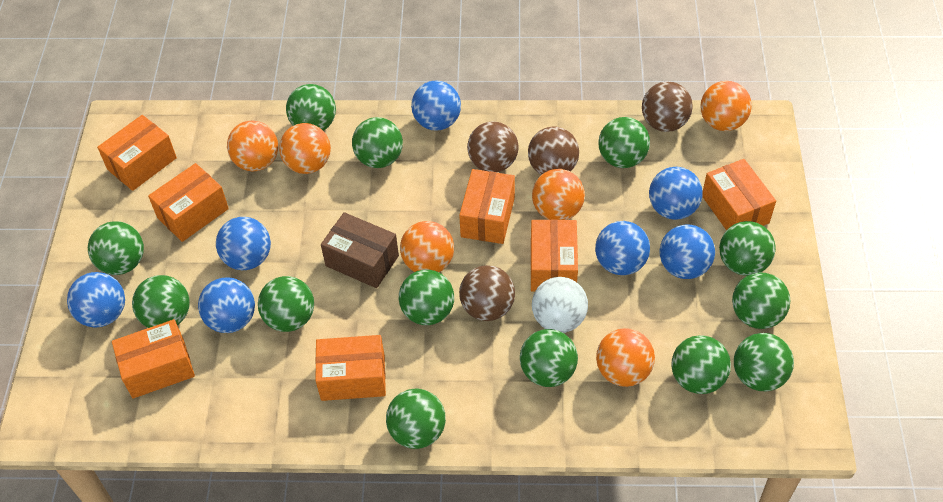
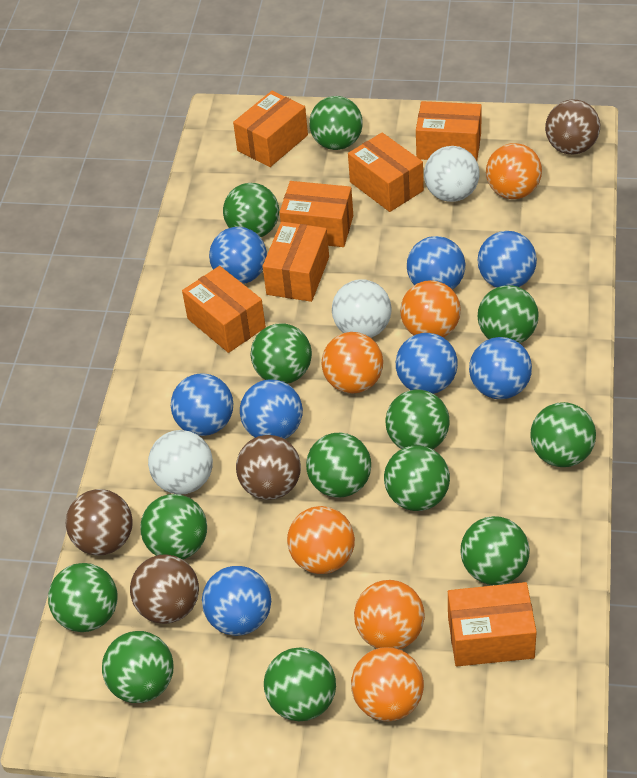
blue ball: 7 -> 8
brown box: 1 -> 0
white ball: 1 -> 3

